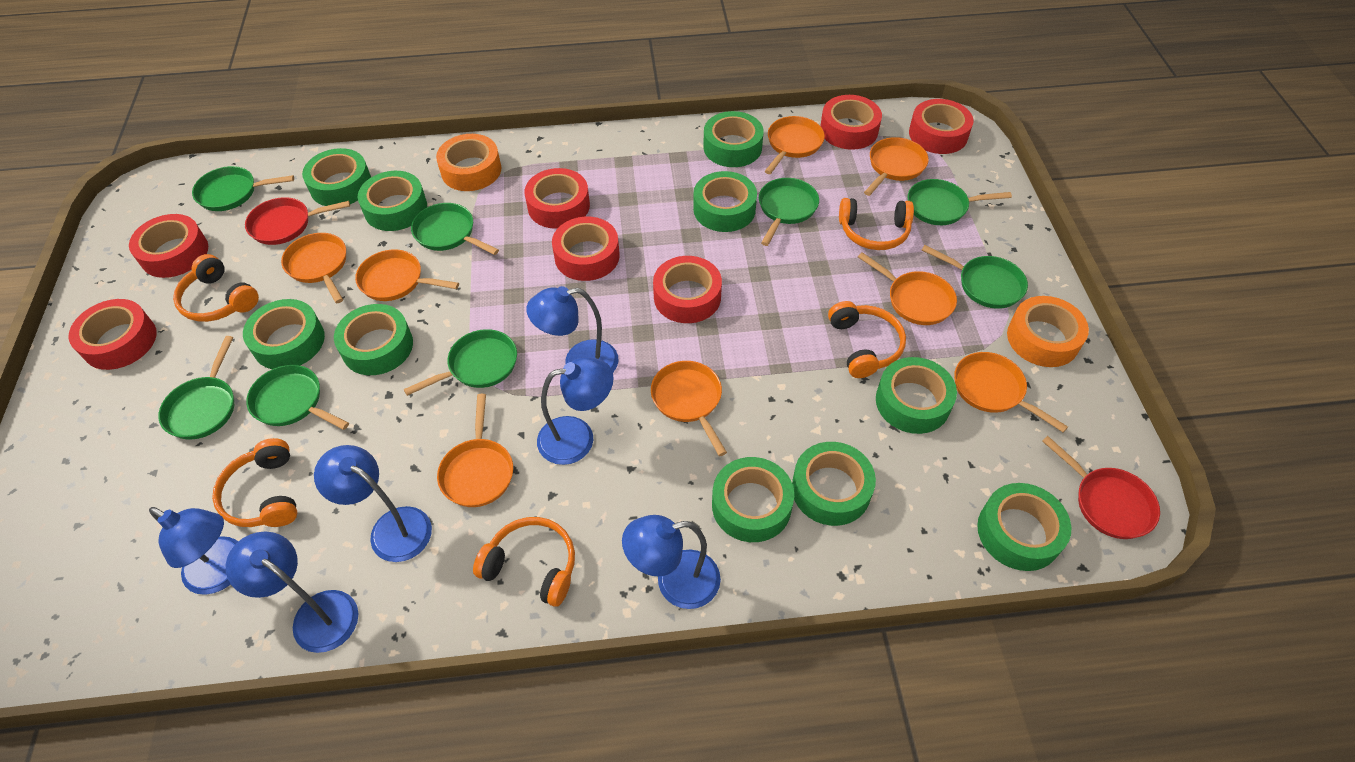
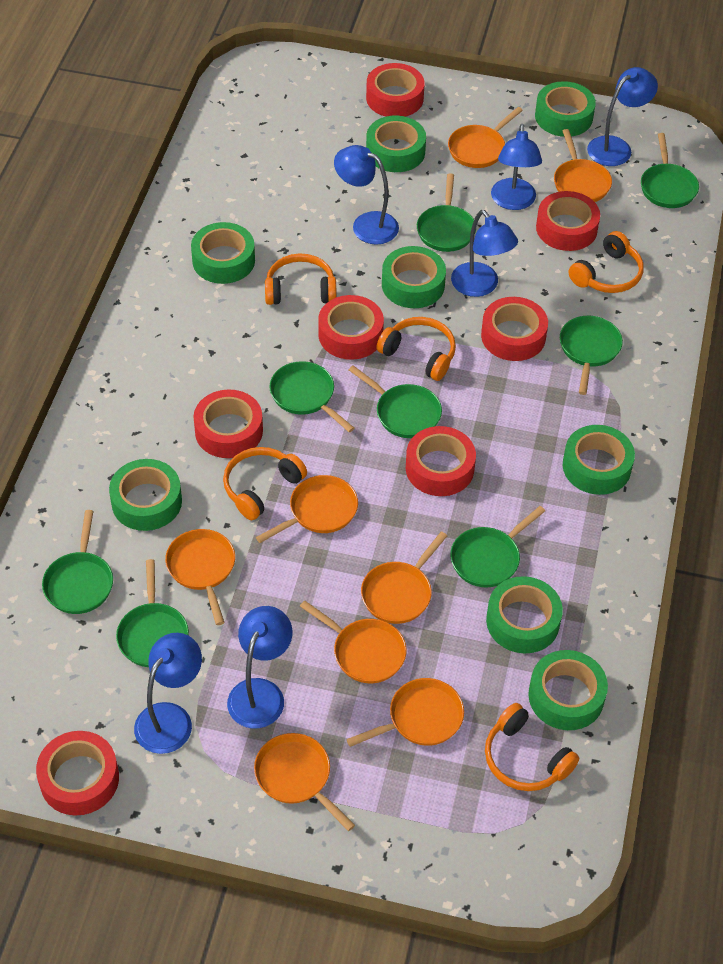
green tape: 10 -> 8
orange tape: 2 -> 0
red pan: 2 -> 0

